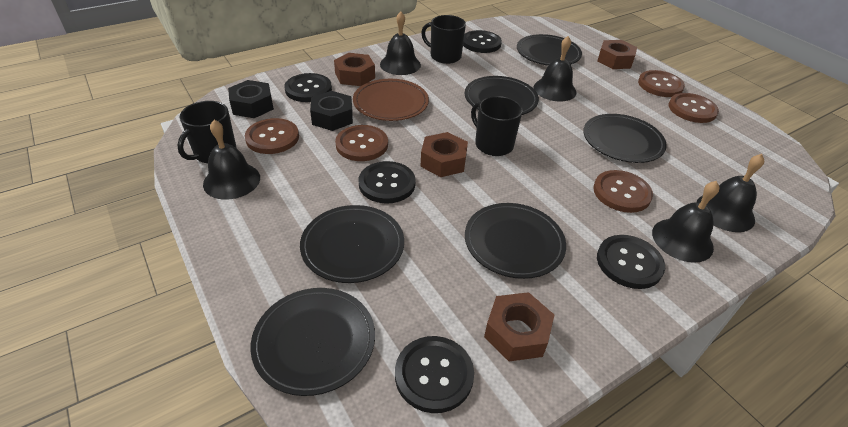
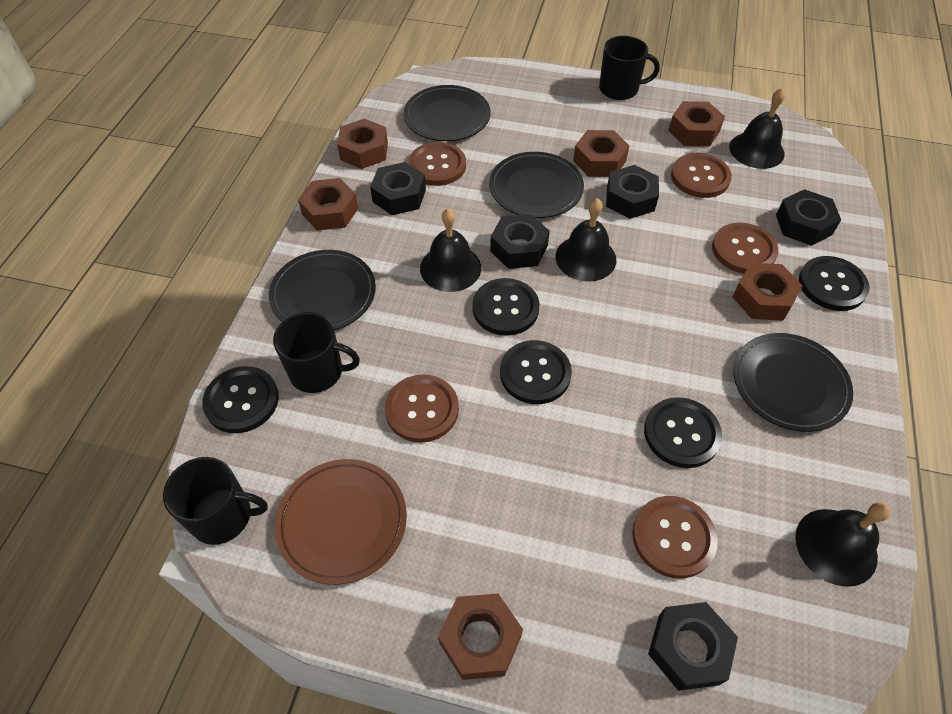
black bell: 5 -> 4
black nut: 2 -> 5
black plate: 6 -> 4
brown nut: 4 -> 6

